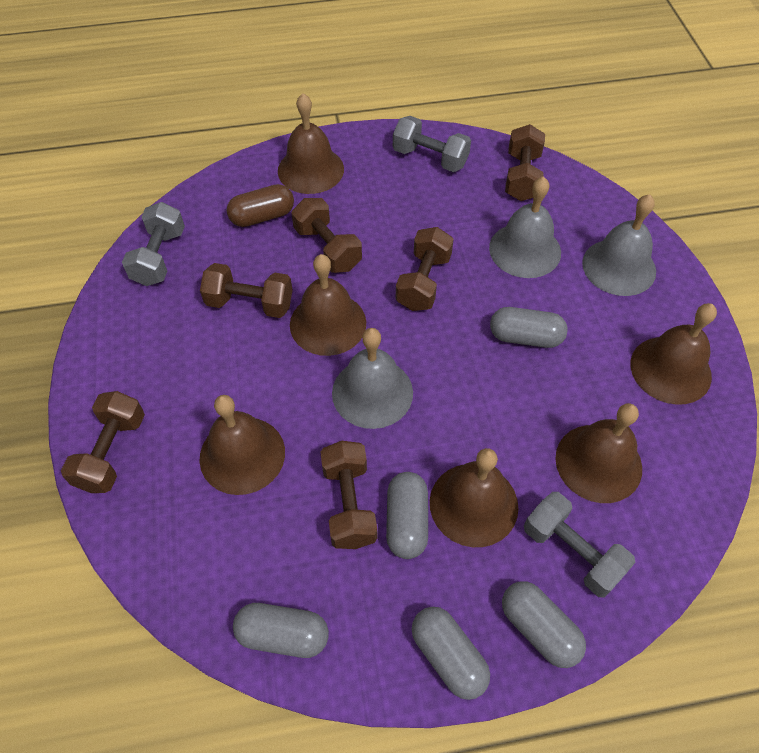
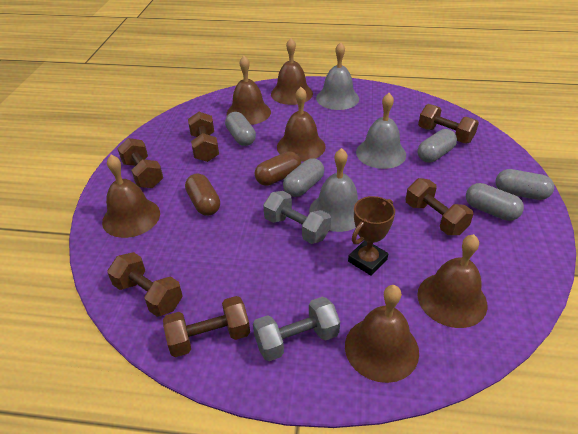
brown capsule: 1 -> 2
brown trophy: 0 -> 1
grey dumbbell: 3 -> 2

